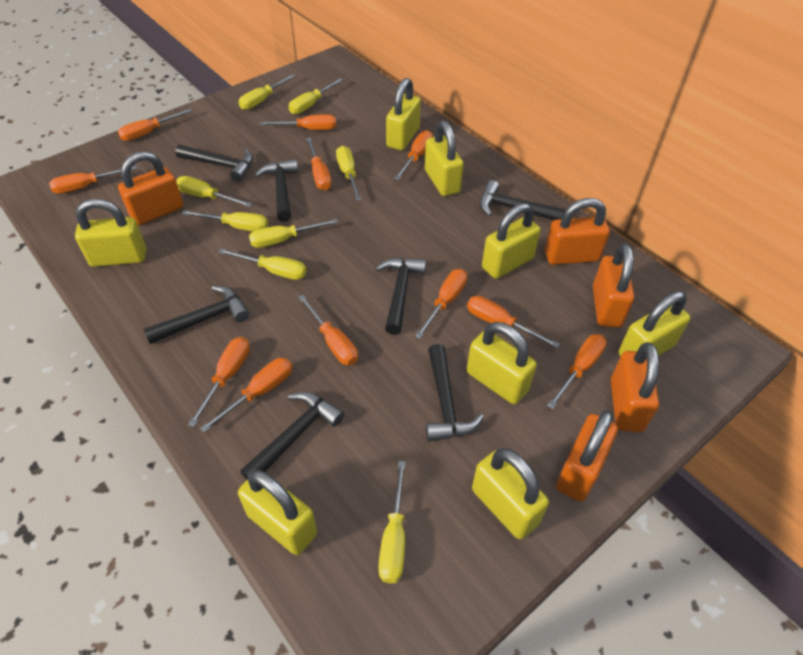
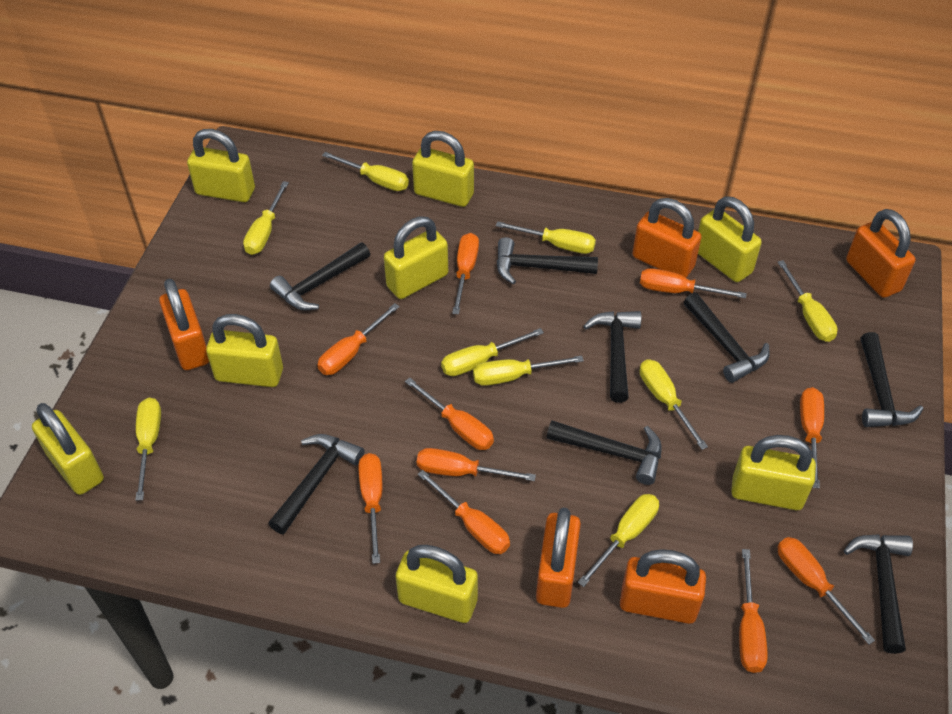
black hammer: 7 -> 8
orange screwdriver: 11 -> 10
yellow screwdriver: 8 -> 9

